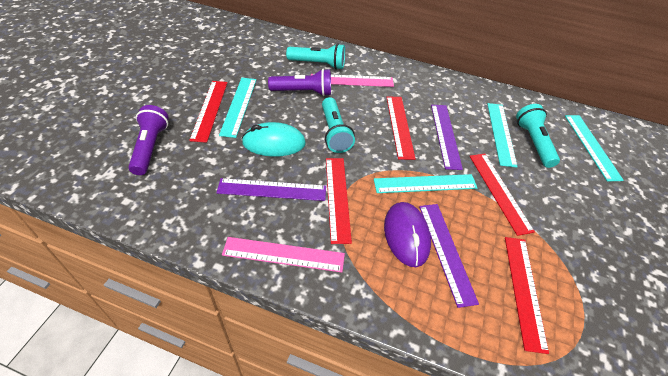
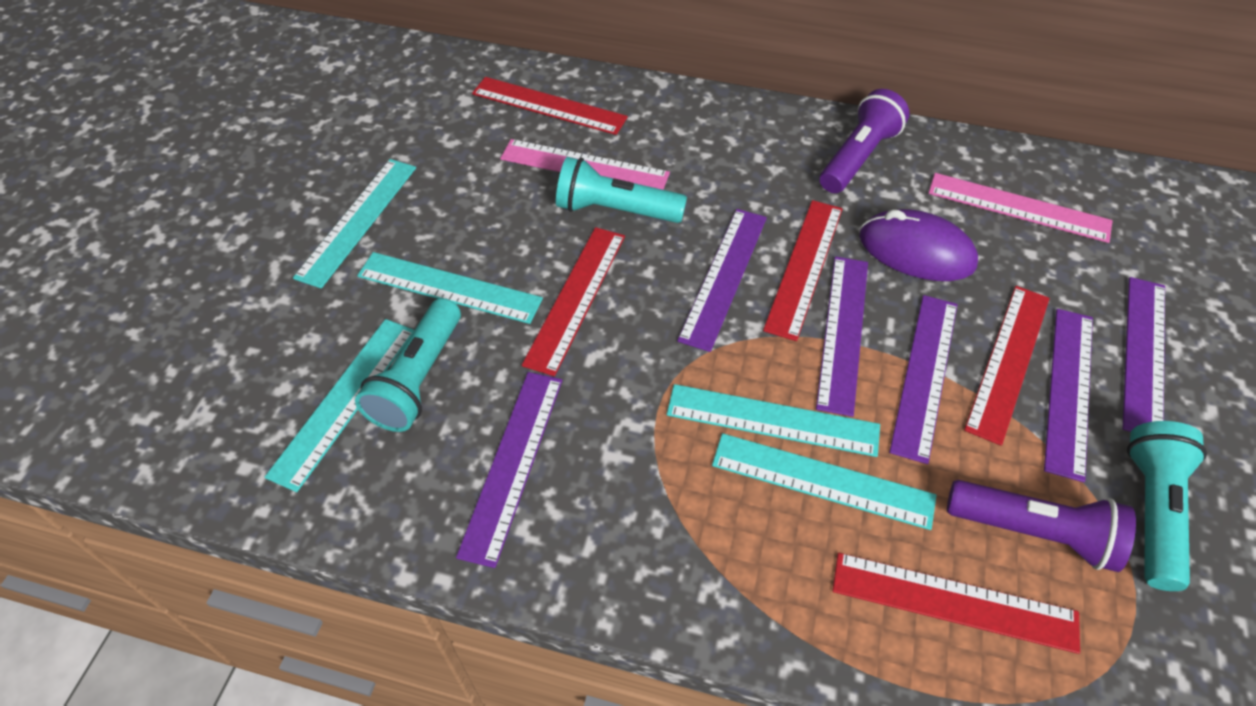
purple ruler: 3 -> 6
turquoise mouse: 1 -> 0
turquoise ruler: 4 -> 5

